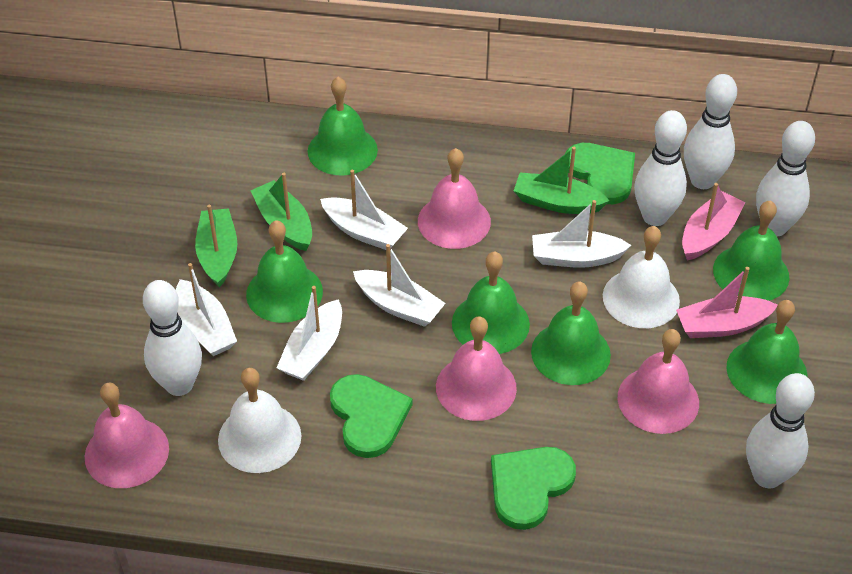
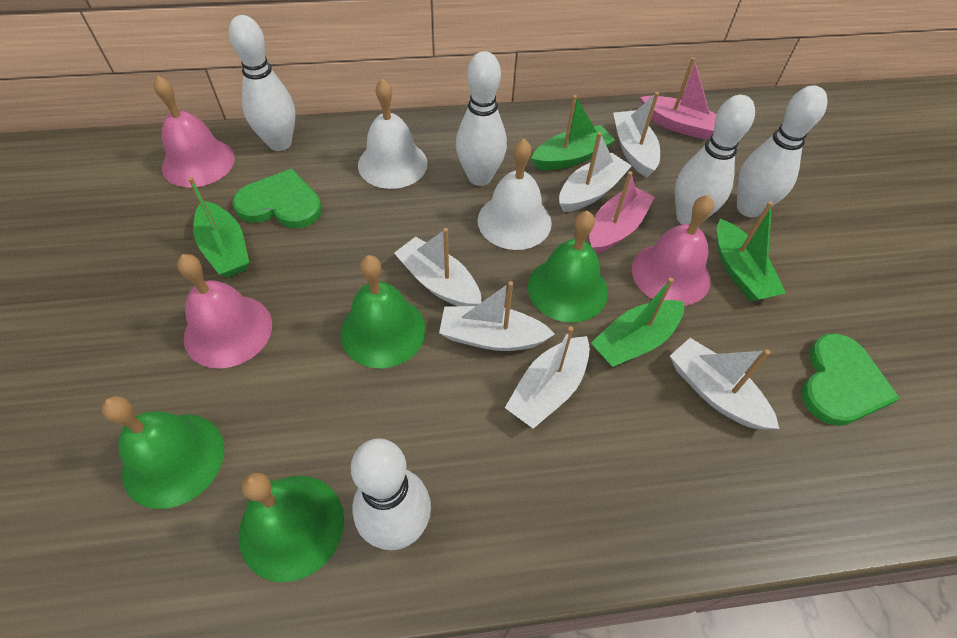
green bell: 6 -> 4
green boat: 3 -> 4
green heart: 3 -> 2
pink bell: 4 -> 3
white boat: 5 -> 6

